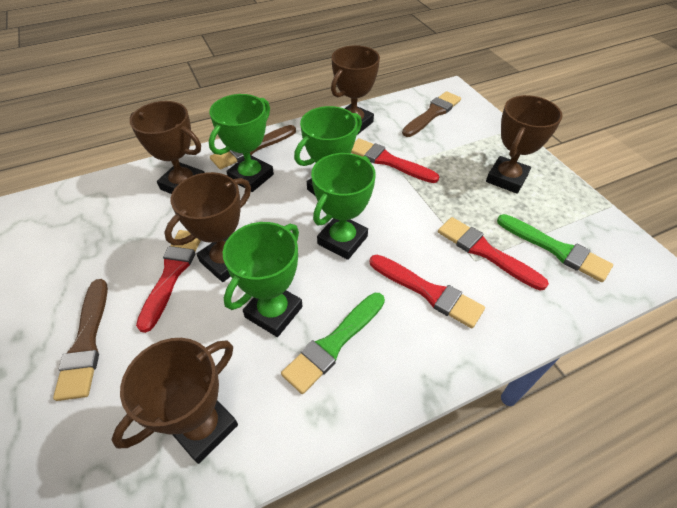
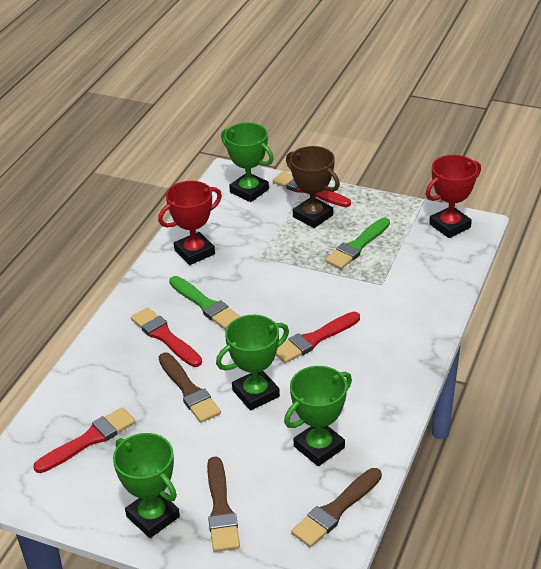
brown trophy: 5 -> 1
red trophy: 0 -> 2

